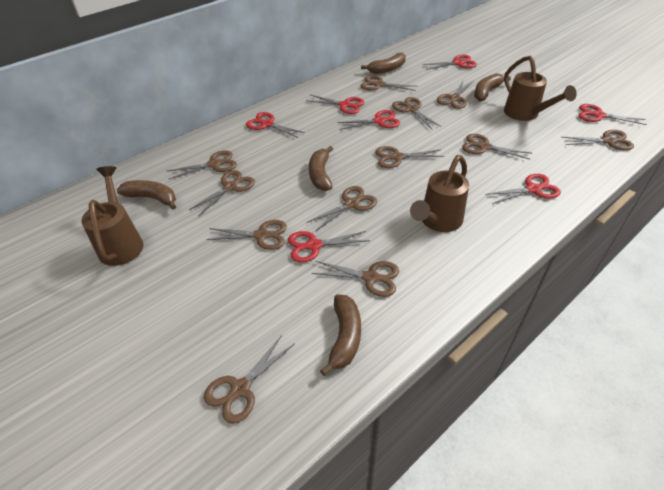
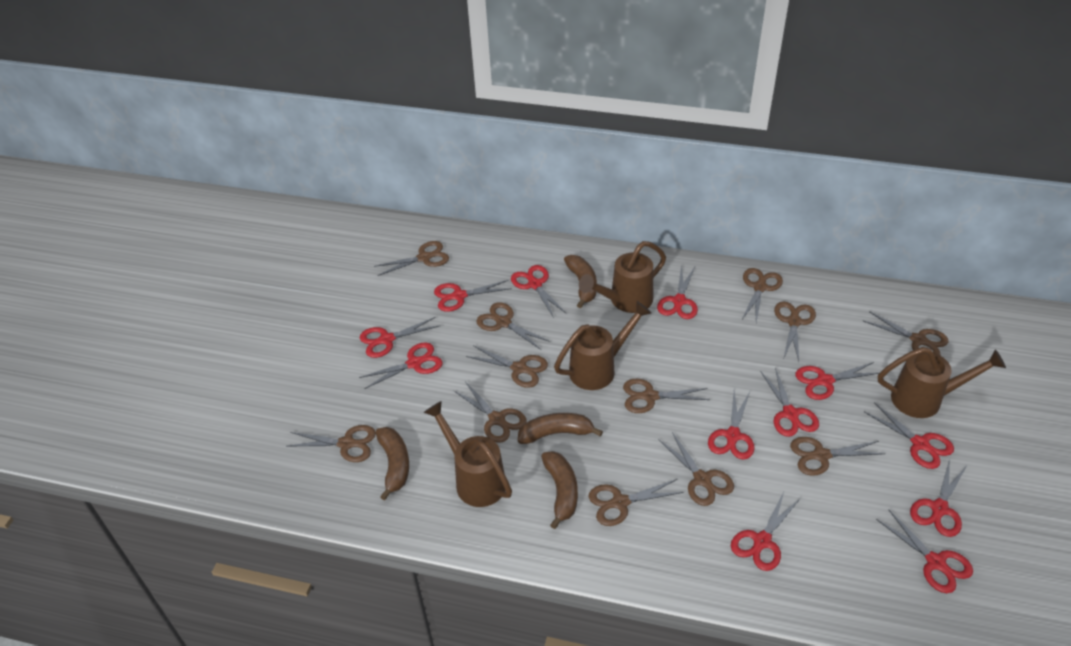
brown banana: 5 -> 4
brown watering can: 3 -> 4
red scissors: 7 -> 12

